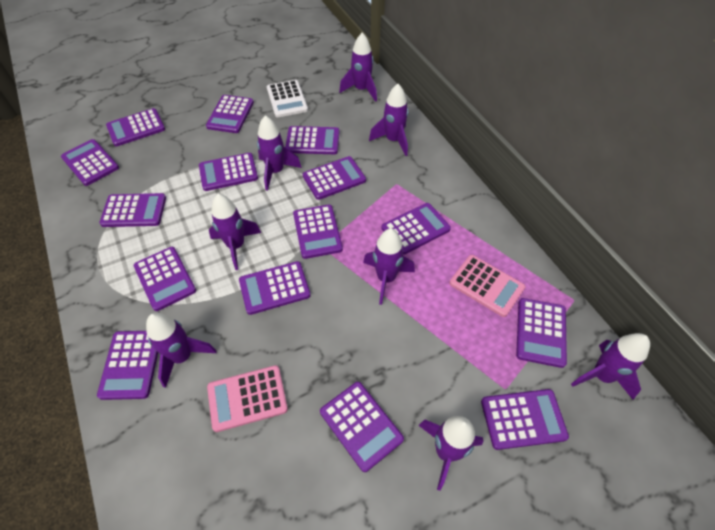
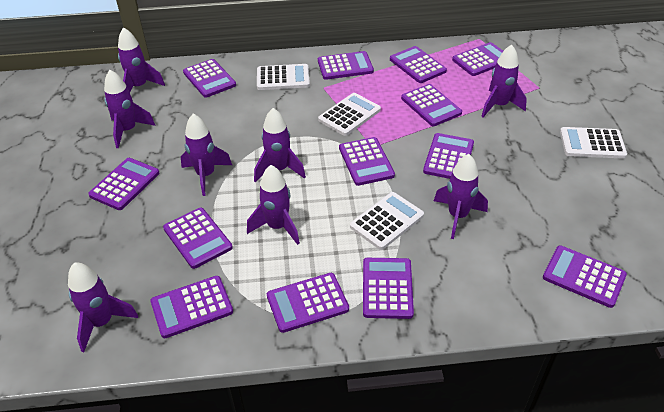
pink calculator: 2 -> 0
purple calculator: 15 -> 13
white calculator: 1 -> 4

